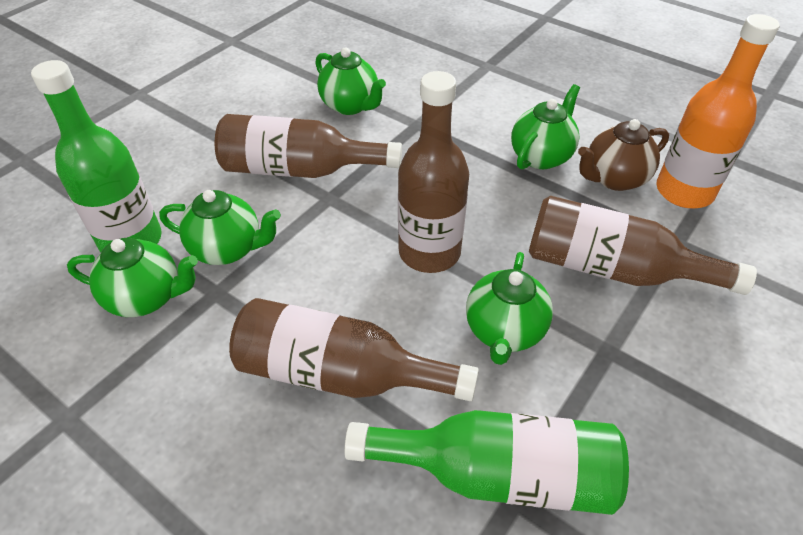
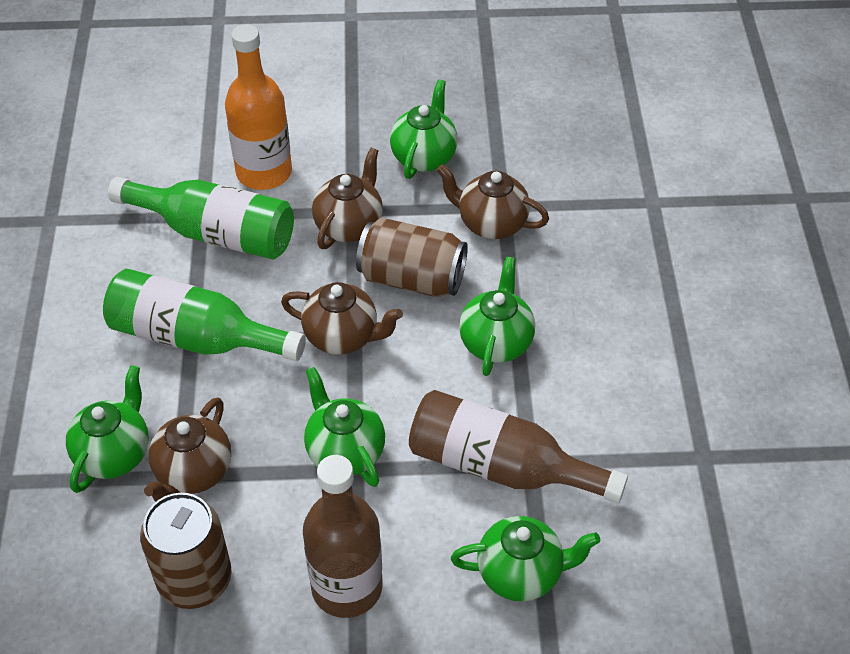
brown bottle: 4 -> 2
brown can: 0 -> 2
brown teapot: 1 -> 4

